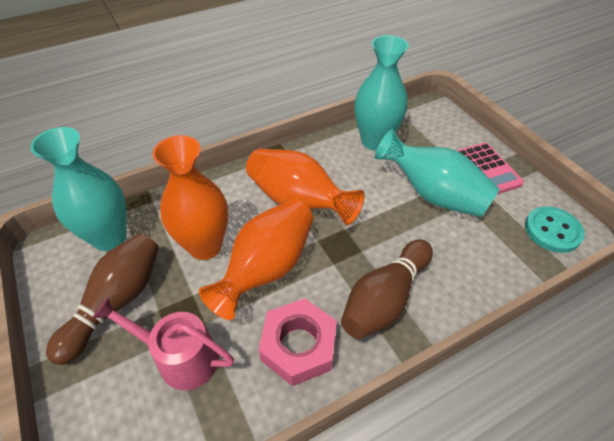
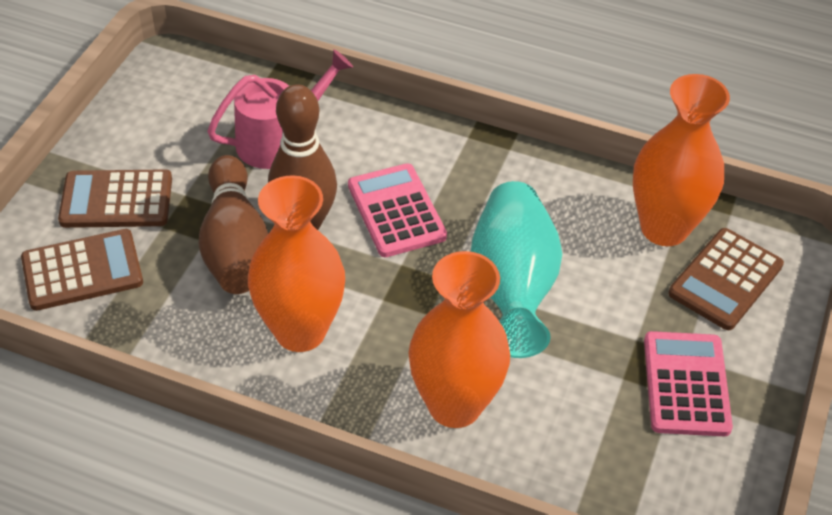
brown calculator: 0 -> 3
pink calculator: 1 -> 2
pink nut: 1 -> 0
turquoise button: 1 -> 0
turquoise vase: 3 -> 1

